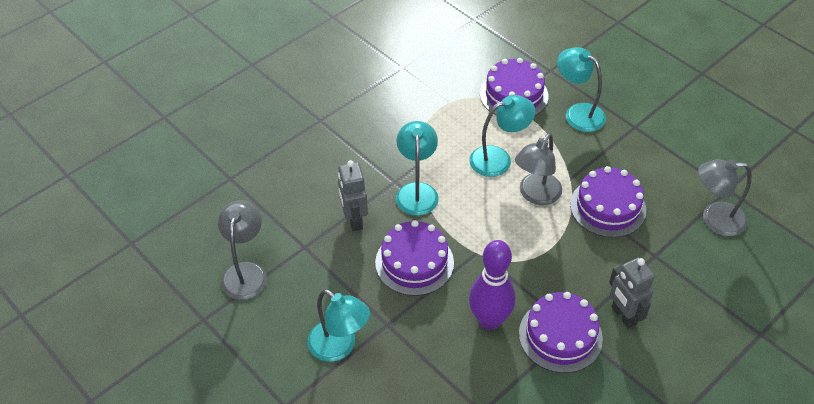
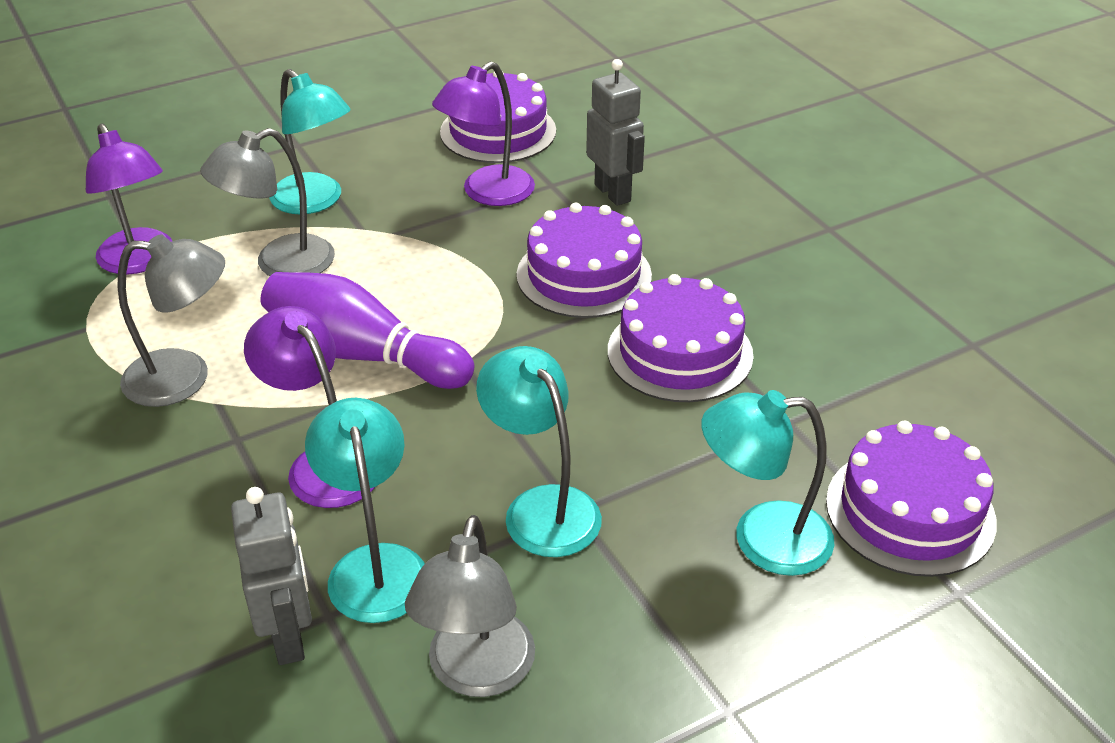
purple lamp: 0 -> 3

